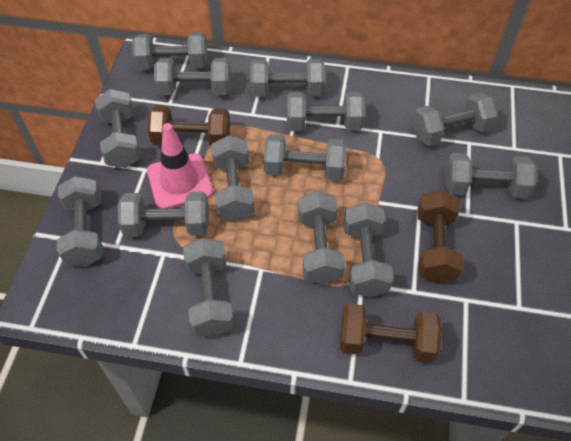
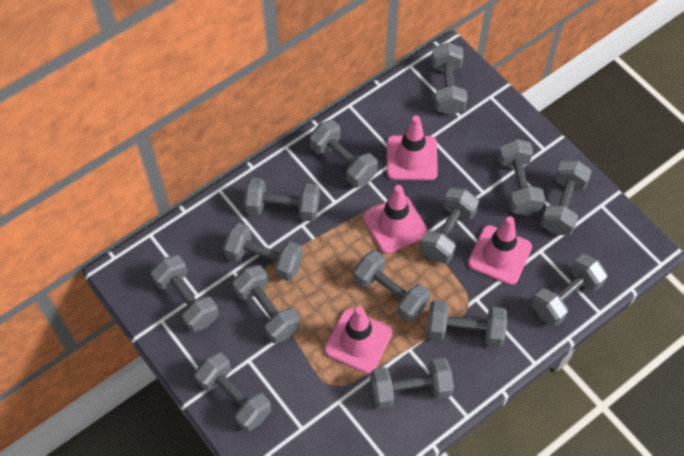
brown dumbbell: 3 -> 0
pink traffic cone: 1 -> 4

